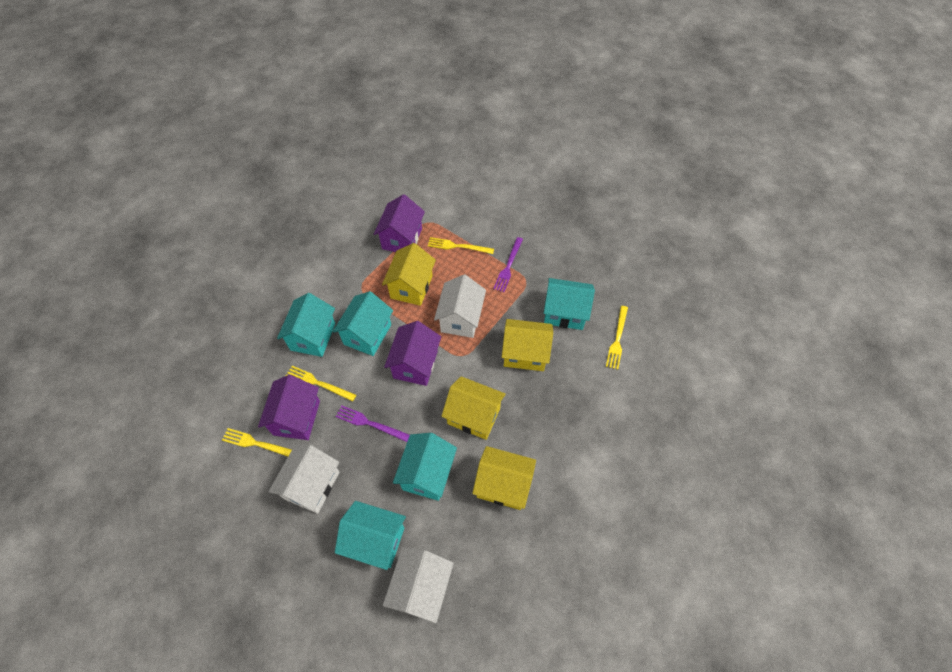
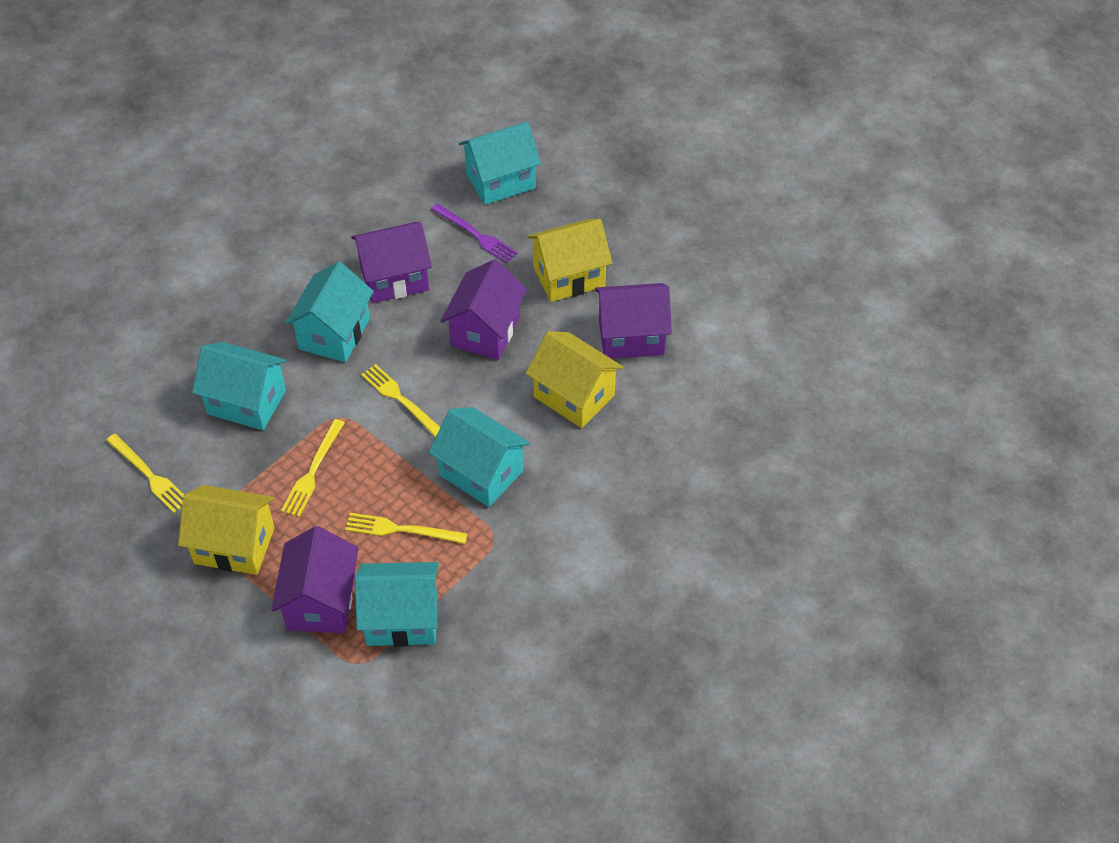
purple fork: 2 -> 1
purple house: 3 -> 4
white house: 3 -> 0
yellow house: 4 -> 3

